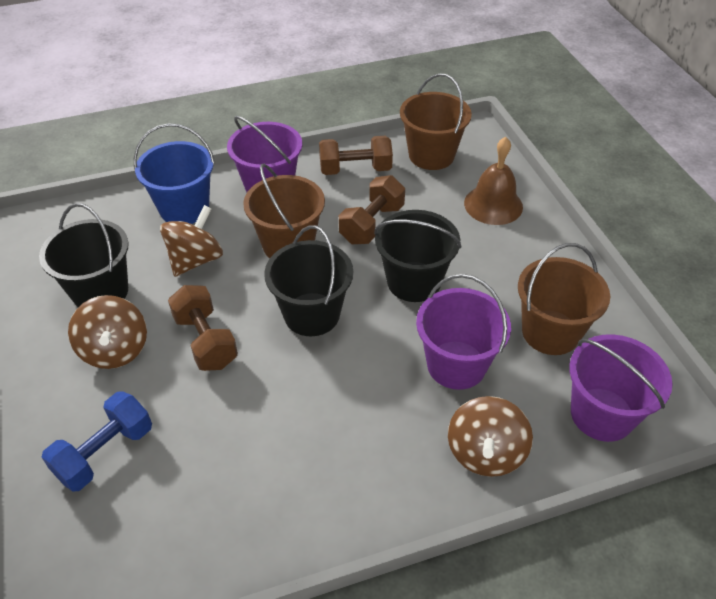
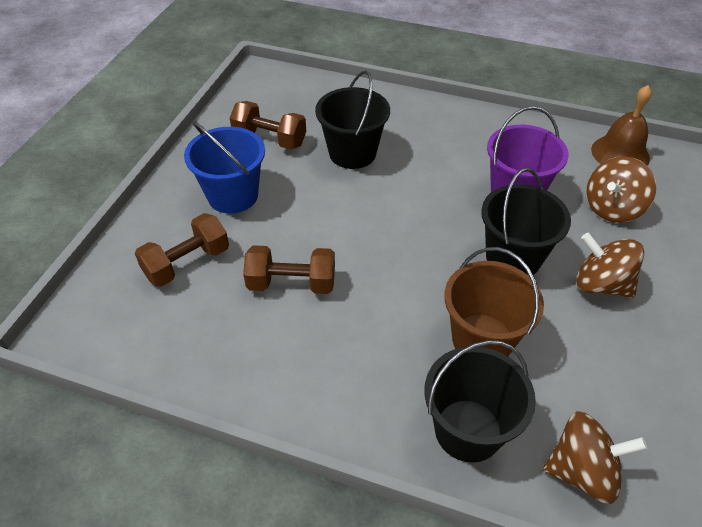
blue dumbbell: 1 -> 0
brown bucket: 3 -> 1
purple bucket: 3 -> 1

